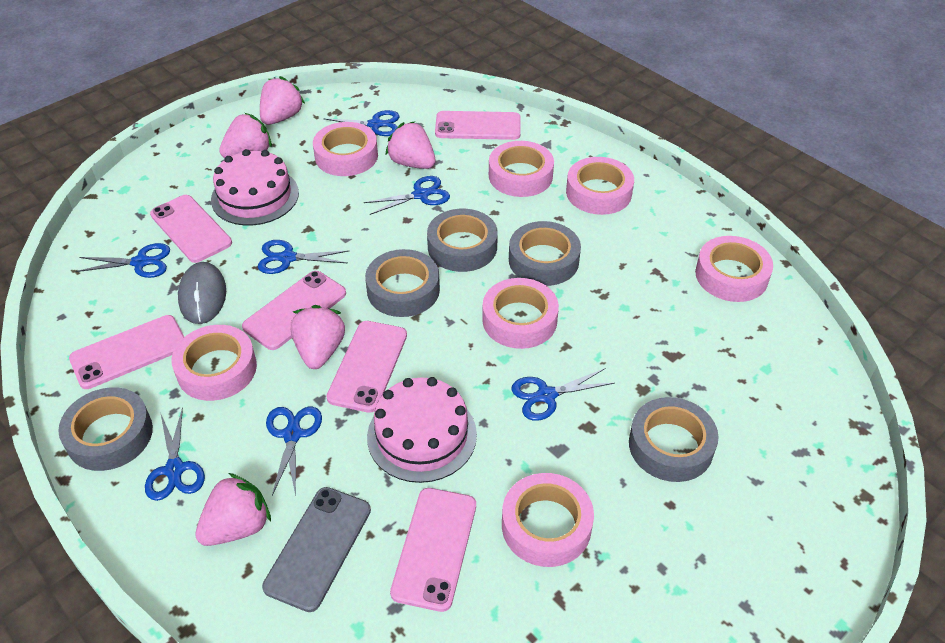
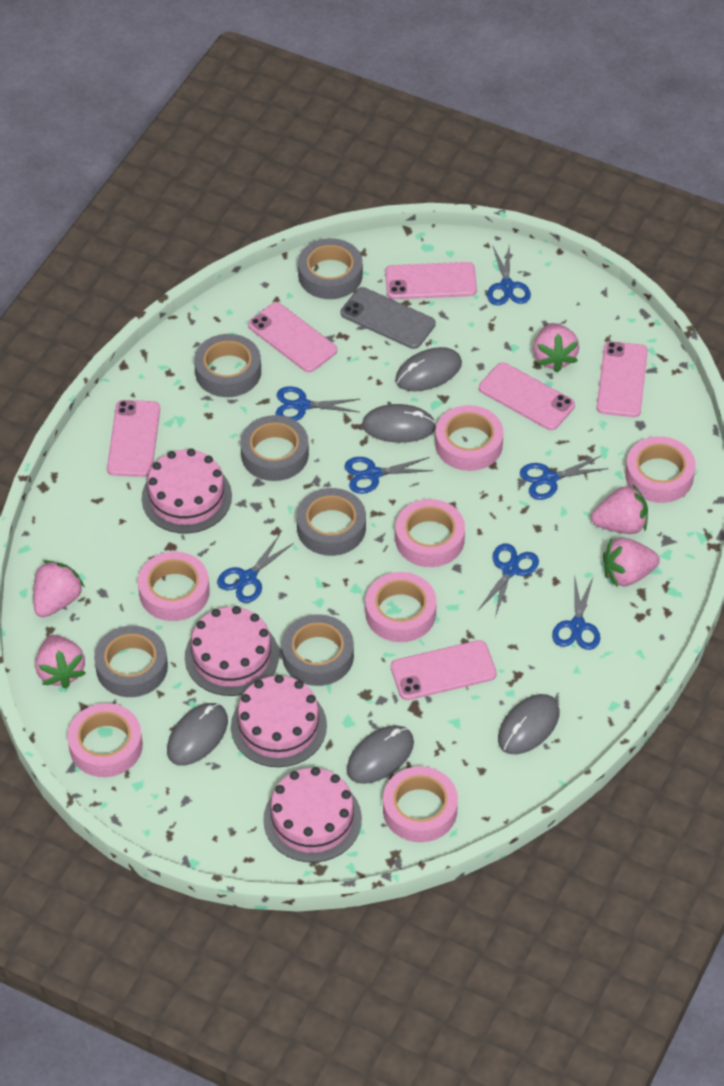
grey mouse: 1 -> 5
grey tape: 5 -> 6
pink cake: 2 -> 4

